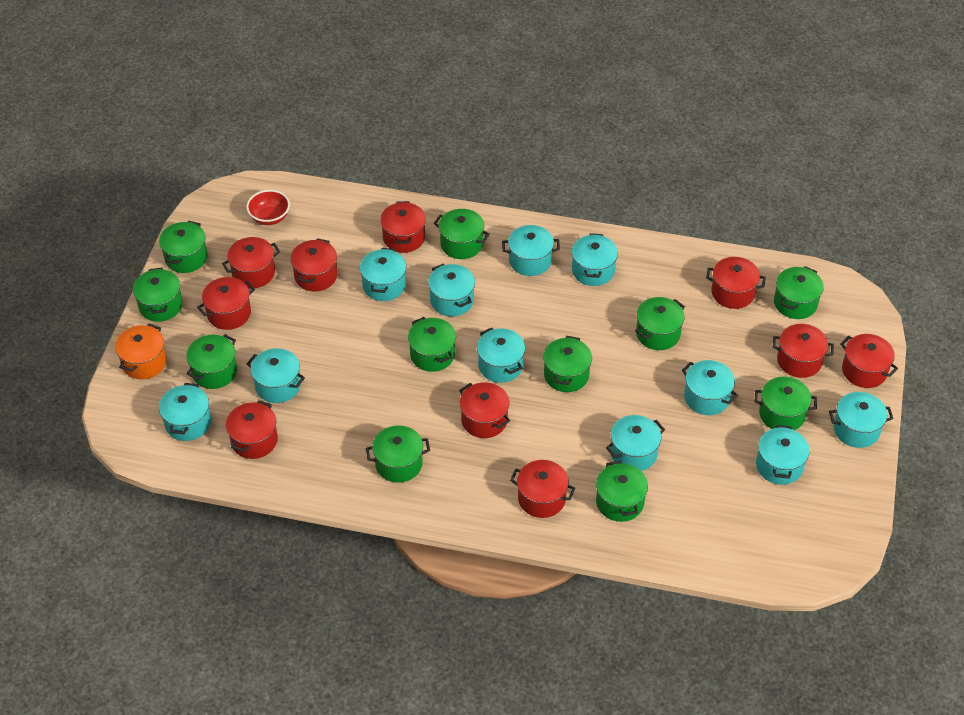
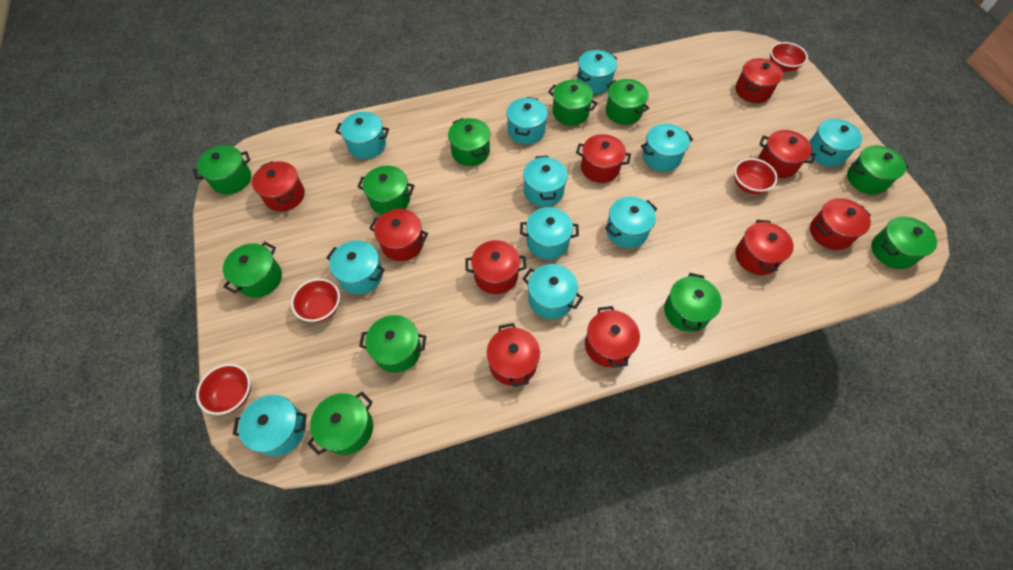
orange pot: 1 -> 0
red bowl: 1 -> 4

